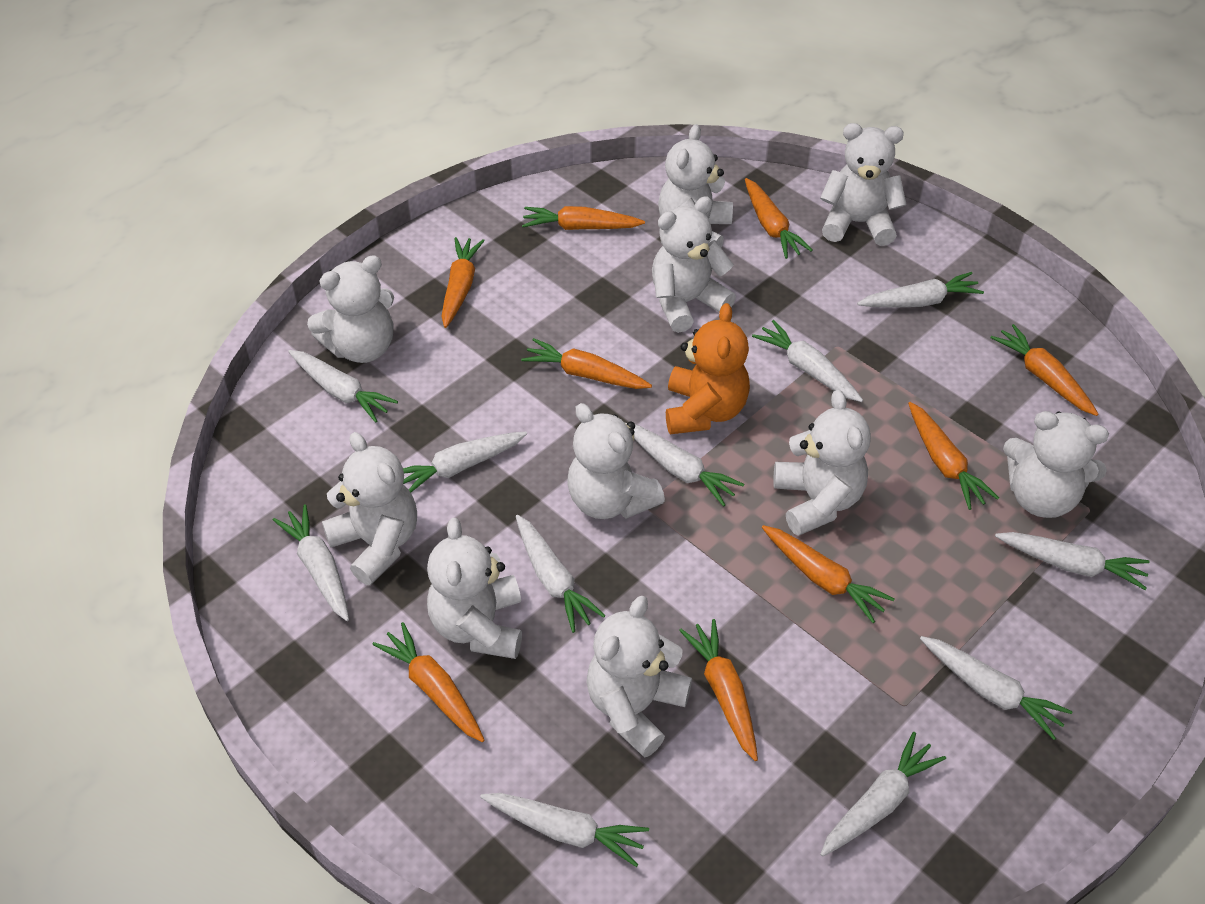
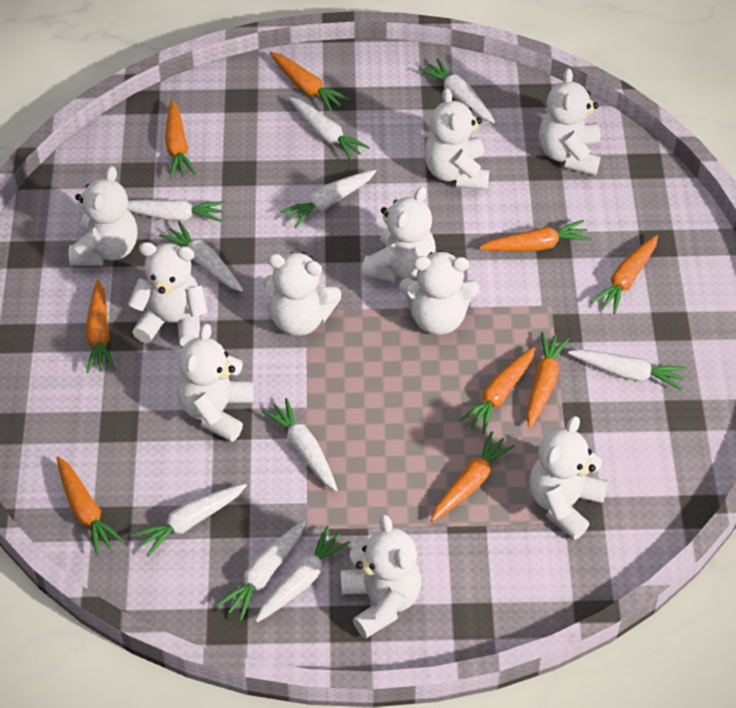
orange teddy bear: 1 -> 0
white carrot: 11 -> 10

